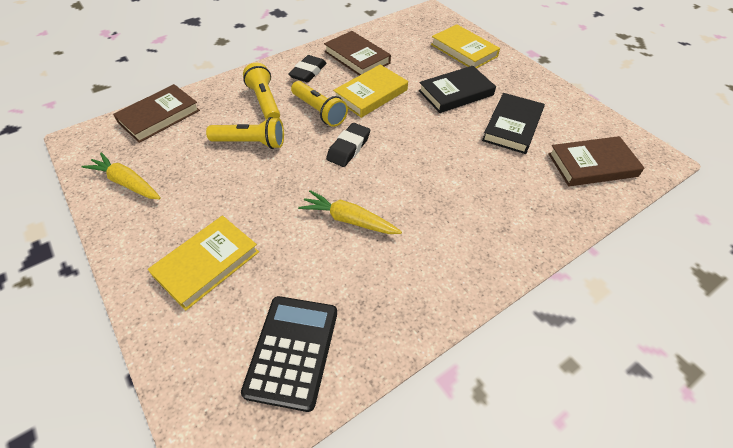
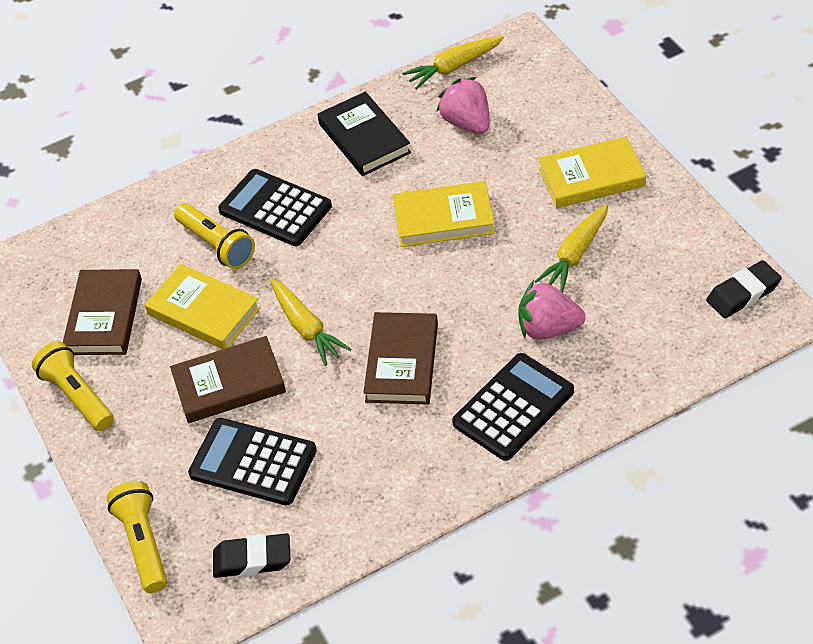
black book: 2 -> 1
black calculator: 1 -> 3
pink strawberry: 0 -> 2
yellow carrot: 2 -> 3

